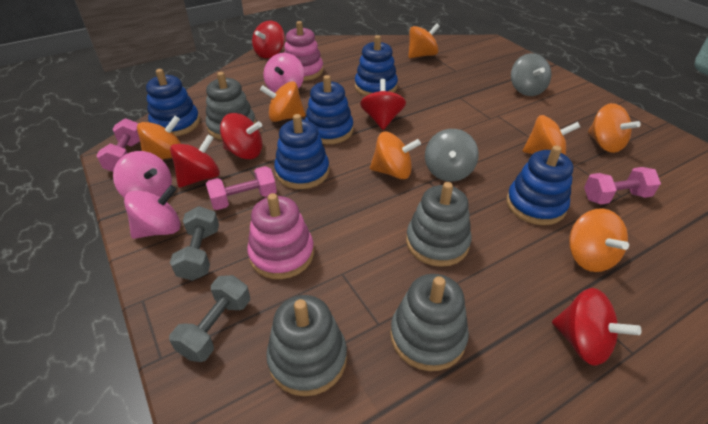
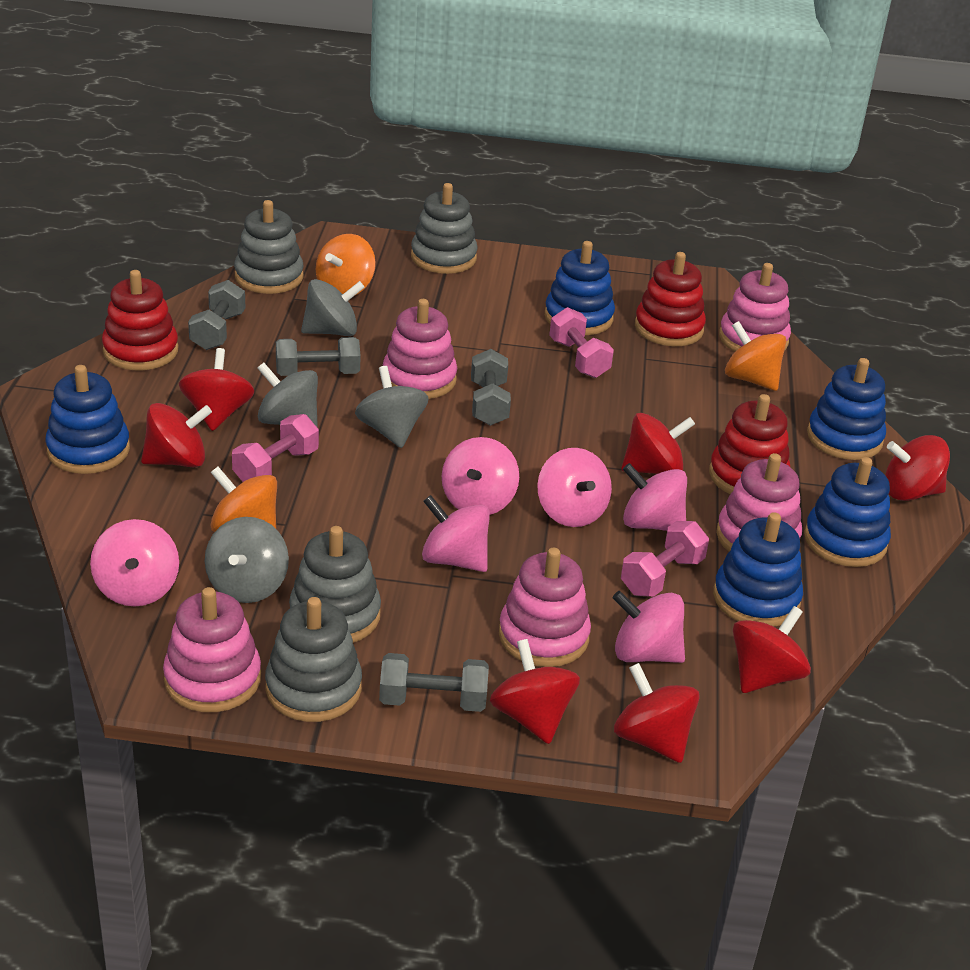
grey dumbbell: 2 -> 4
grey spinning top: 2 -> 4
orange spinning top: 7 -> 3
pink spinning top: 3 -> 6
pink stacking toy: 2 -> 5
red spinning top: 5 -> 7
red stacking toy: 0 -> 3

